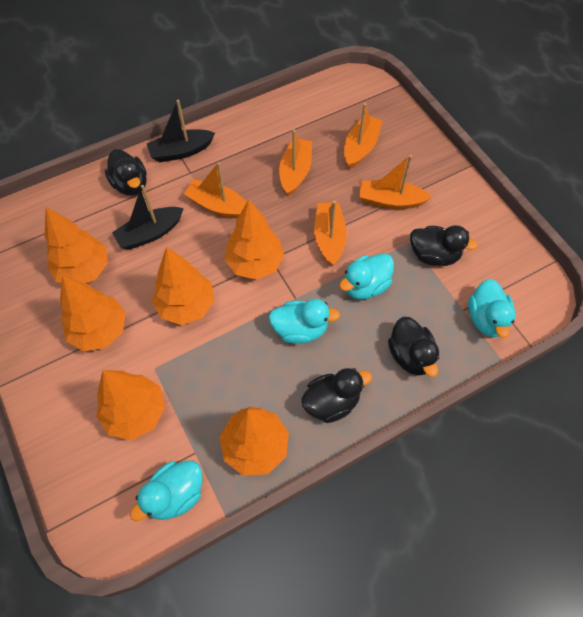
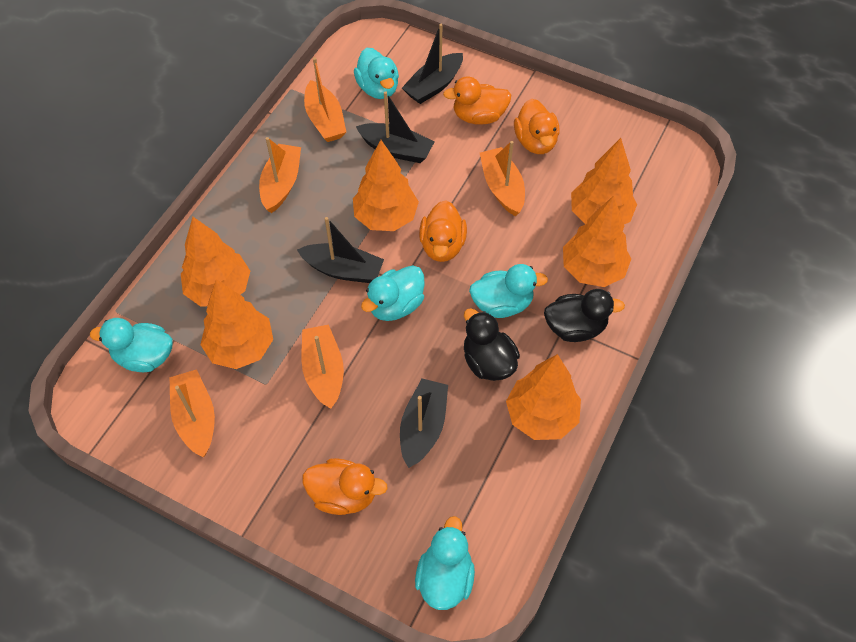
black boat: 2 -> 4
black duck: 4 -> 2
orange duck: 0 -> 4
turquoise duck: 4 -> 5

